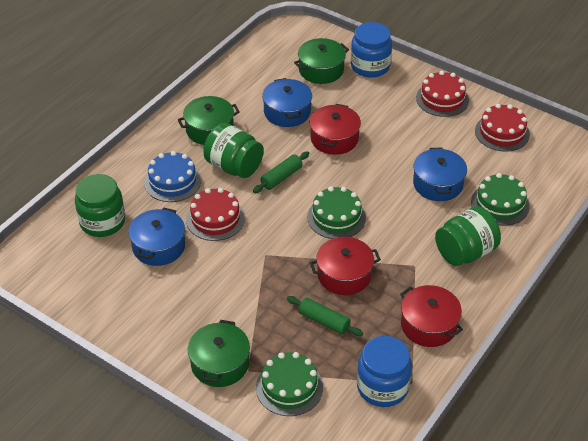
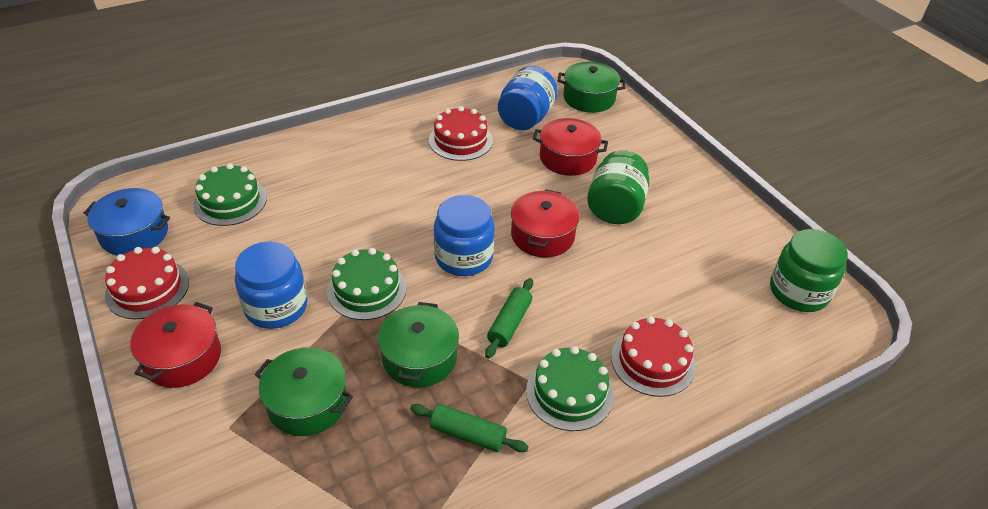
blue cake: 1 -> 0
blue jar: 2 -> 3
blue pot: 3 -> 1
green jar: 3 -> 2

